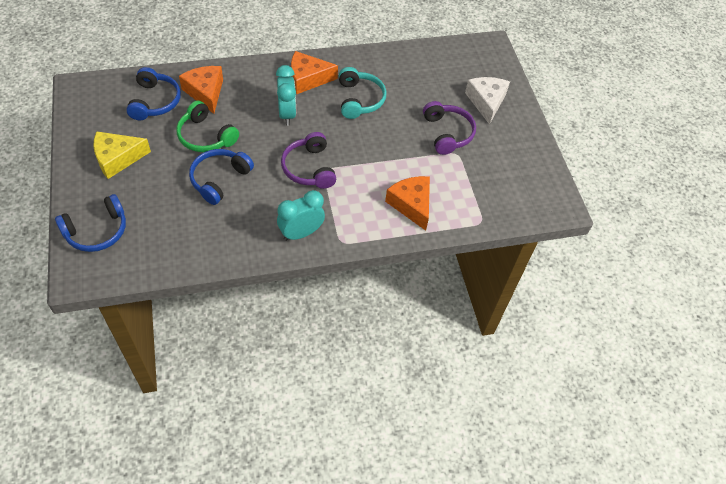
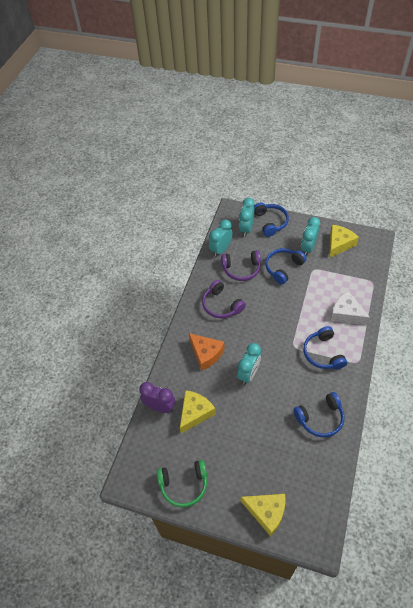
blue headphones: 3 -> 4
orange cheese: 3 -> 1
purple clock: 0 -> 1
turquoise clock: 2 -> 4
turquoise headphones: 1 -> 0
yellow cheese: 1 -> 3

